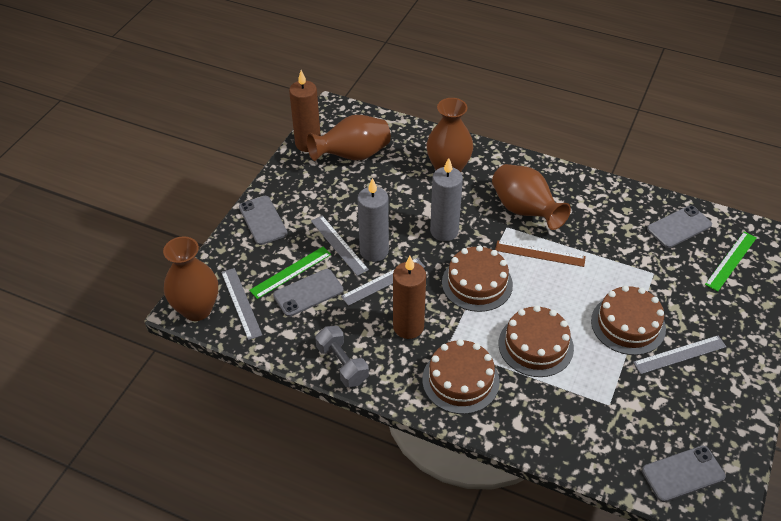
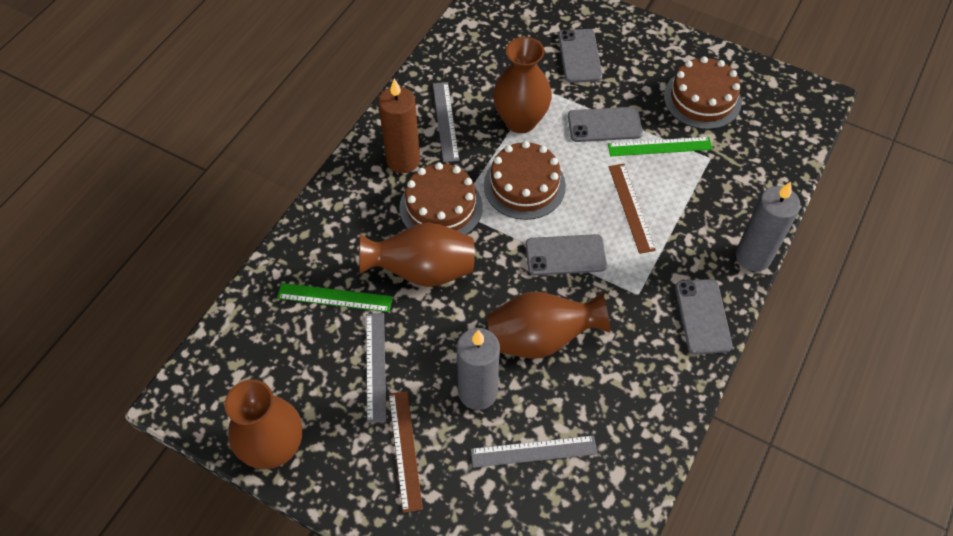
brown cake: 4 -> 3
brown candle: 2 -> 1
brown ruler: 1 -> 2
grey dumbbell: 1 -> 0
grey ruler: 4 -> 3

